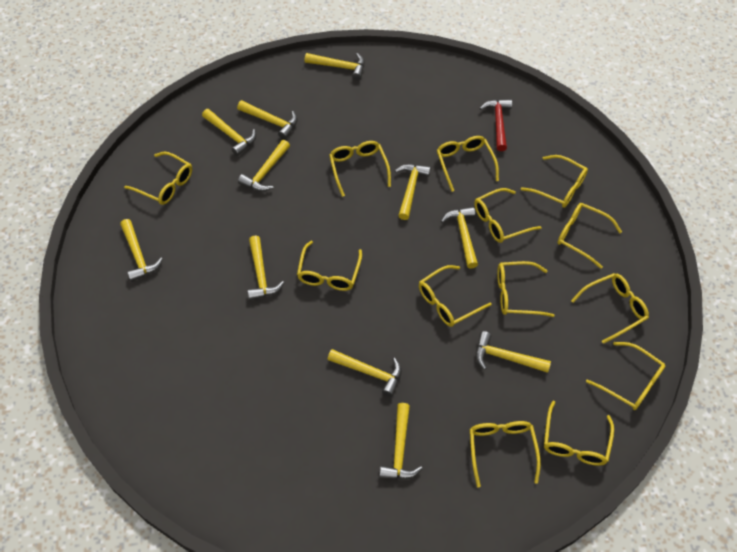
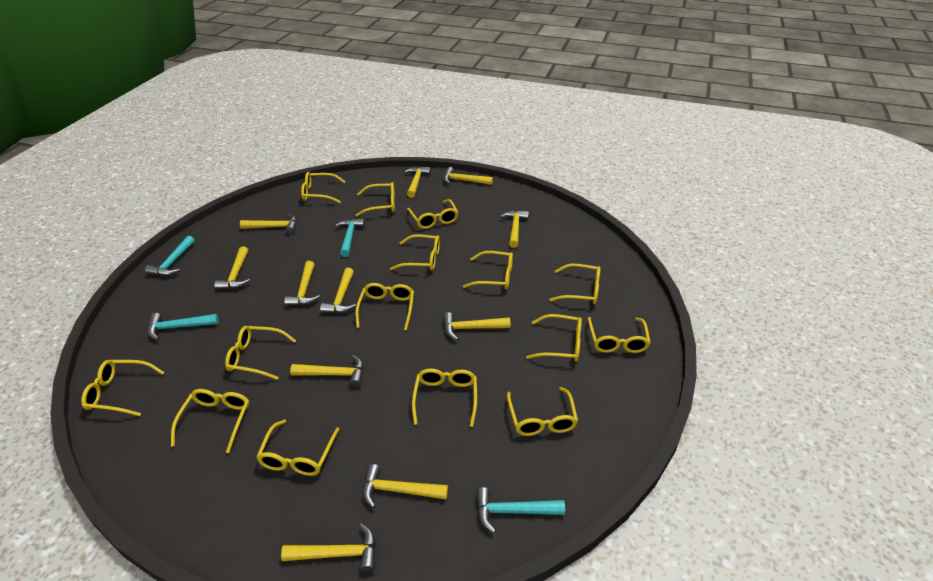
red hammer: 1 -> 0
turquoise hammer: 0 -> 4
yellow glasses: 13 -> 15

